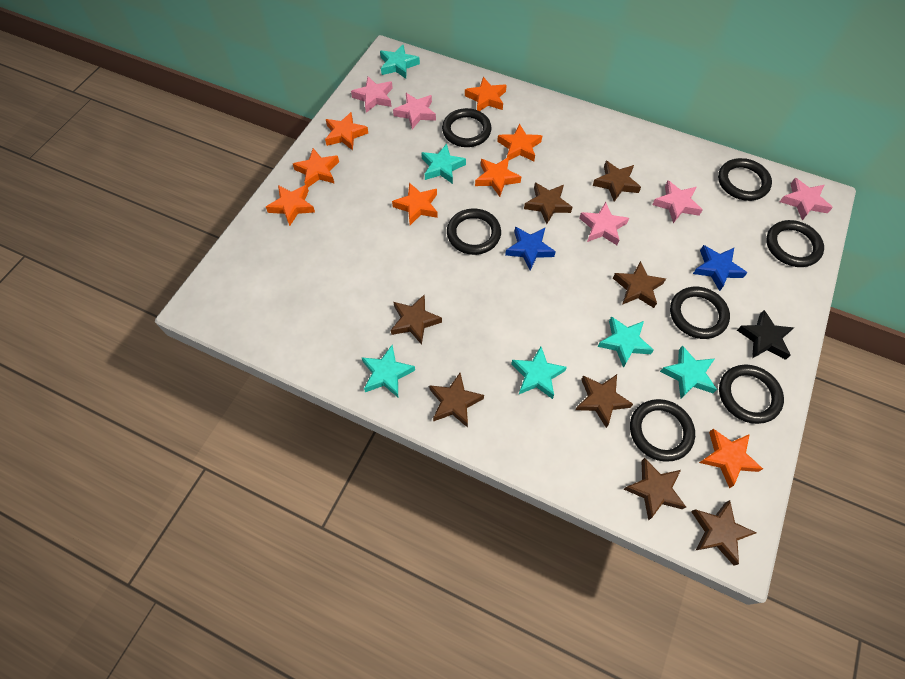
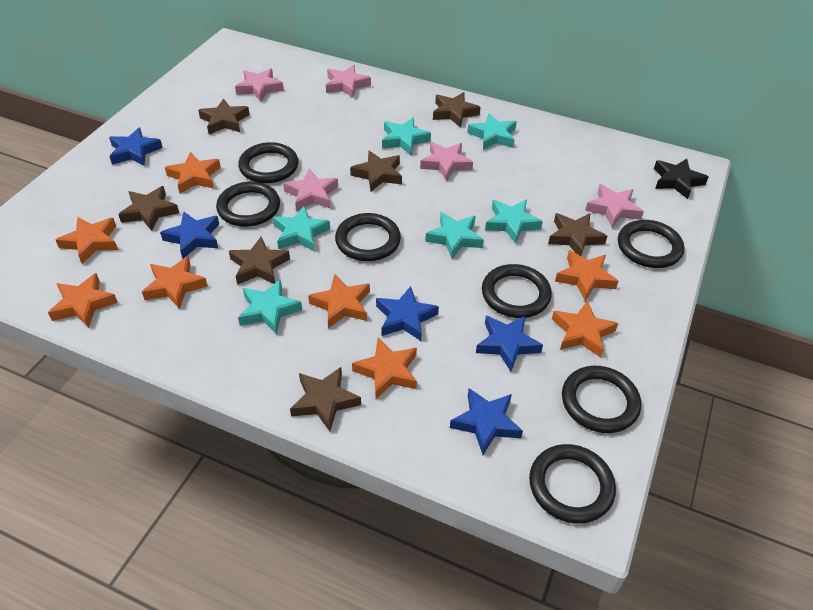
blue star: 2 -> 5
brown star: 8 -> 7

